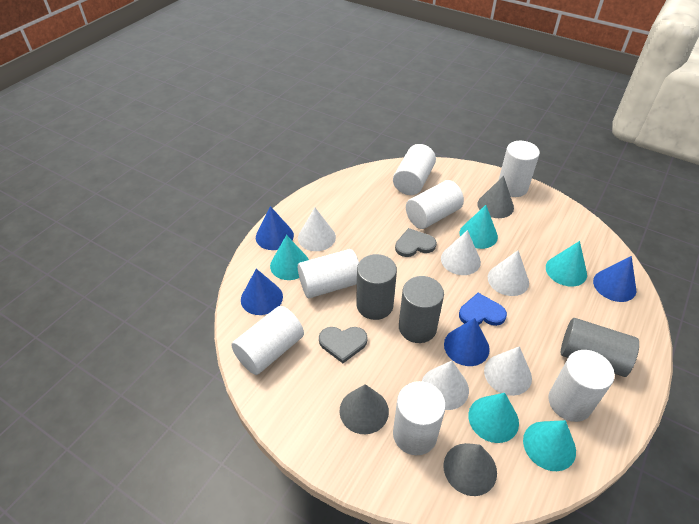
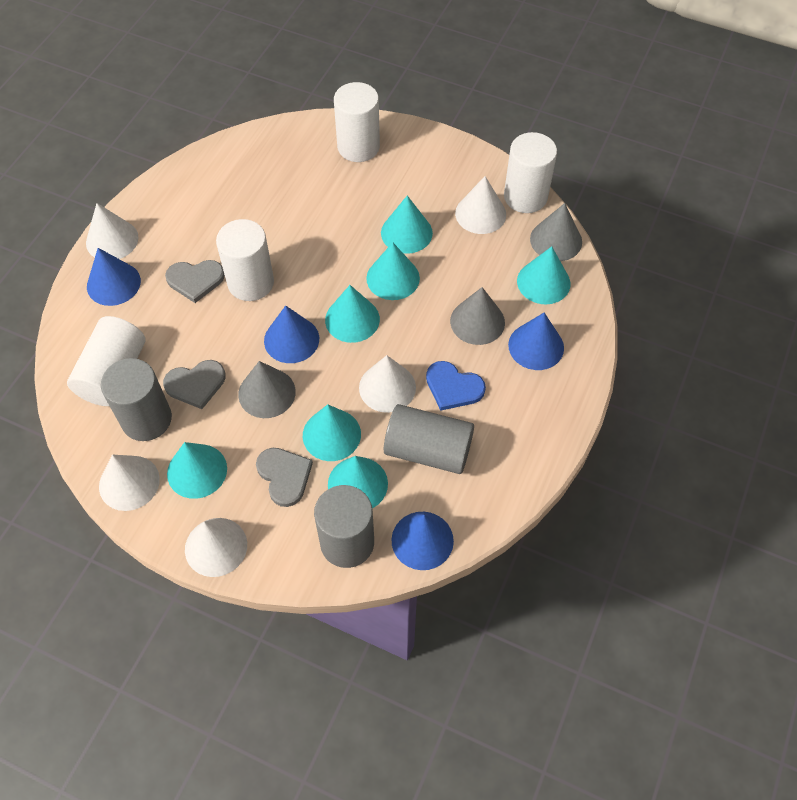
grey heart: 2 -> 3
turquoise cone: 5 -> 7
white cylinder: 7 -> 4

